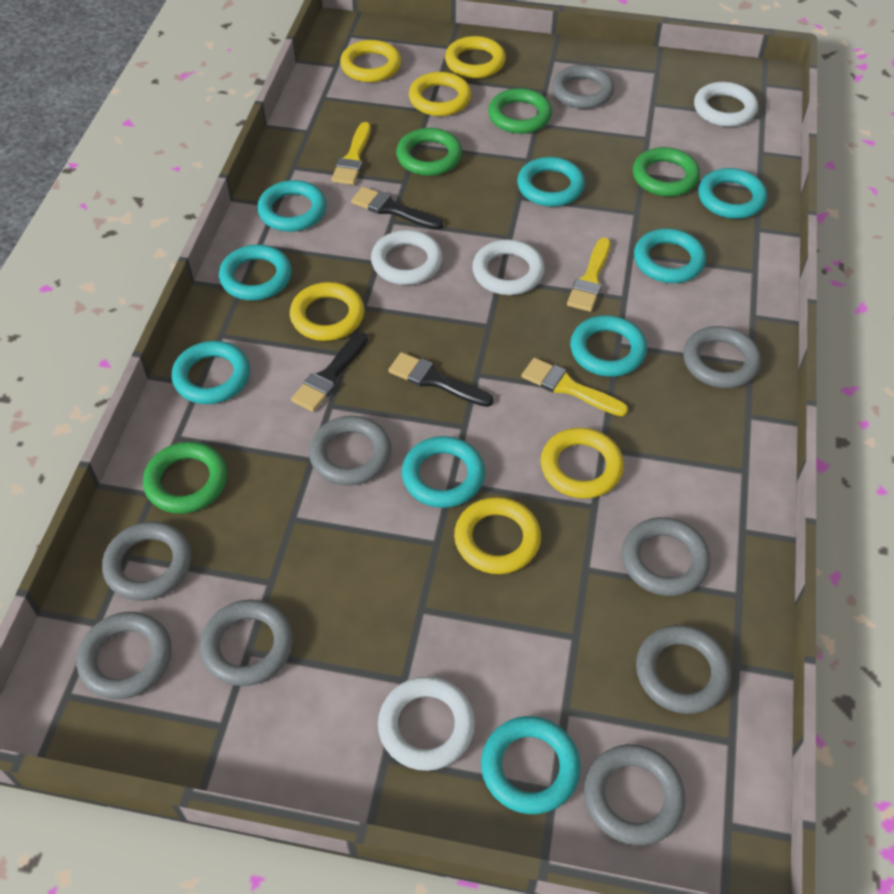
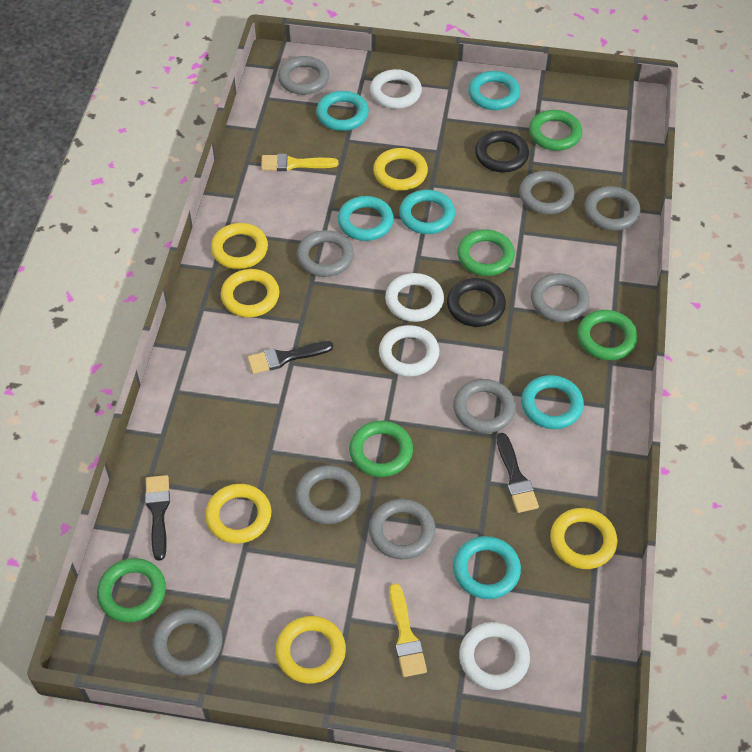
black ring: 0 -> 2
green ring: 4 -> 5
turquoise ring: 9 -> 6
yellow brush: 3 -> 2

